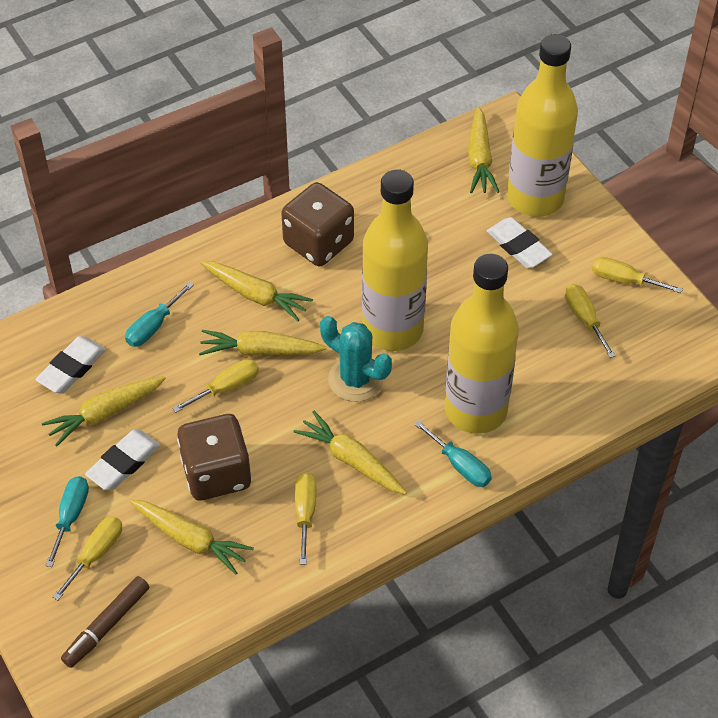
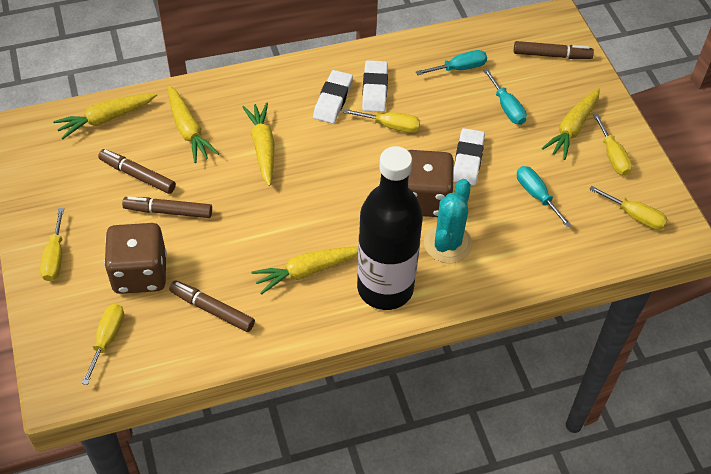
black bottle: 0 -> 1
brown marker: 1 -> 4
yellow bottle: 3 -> 0
yellow carrot: 6 -> 5

